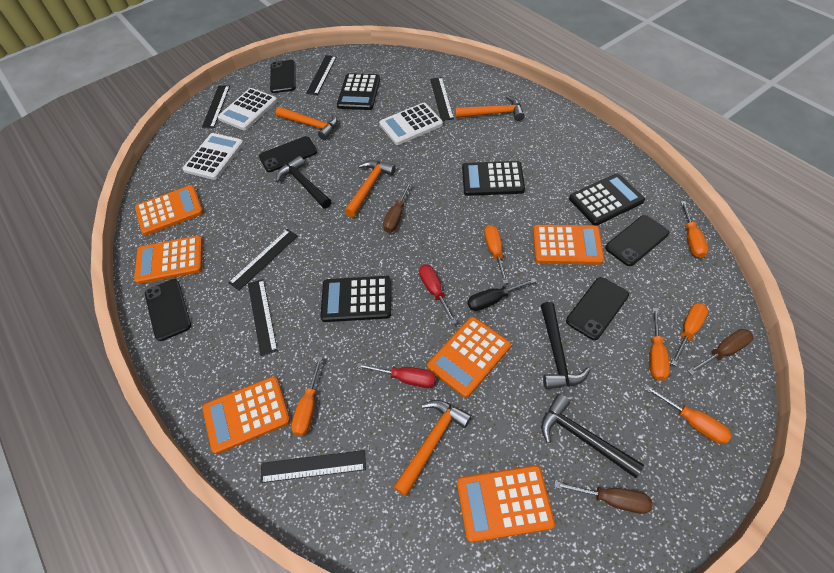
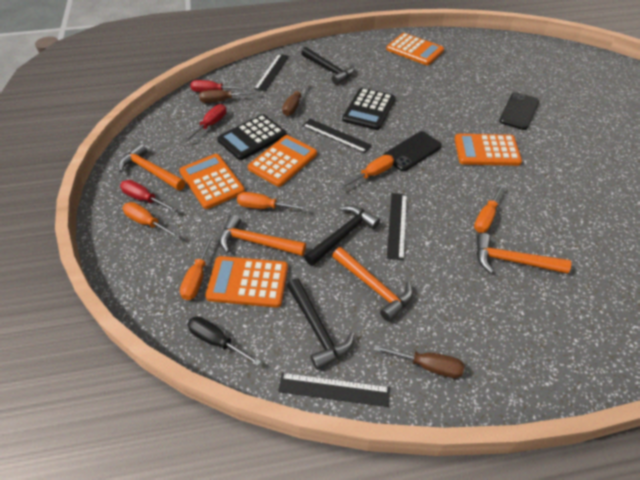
black calculator: 4 -> 2
black phone: 5 -> 2
black ruler: 6 -> 4
orange calculator: 6 -> 5
orange screwdriver: 6 -> 5
red screwdriver: 2 -> 3
white calculator: 3 -> 0

